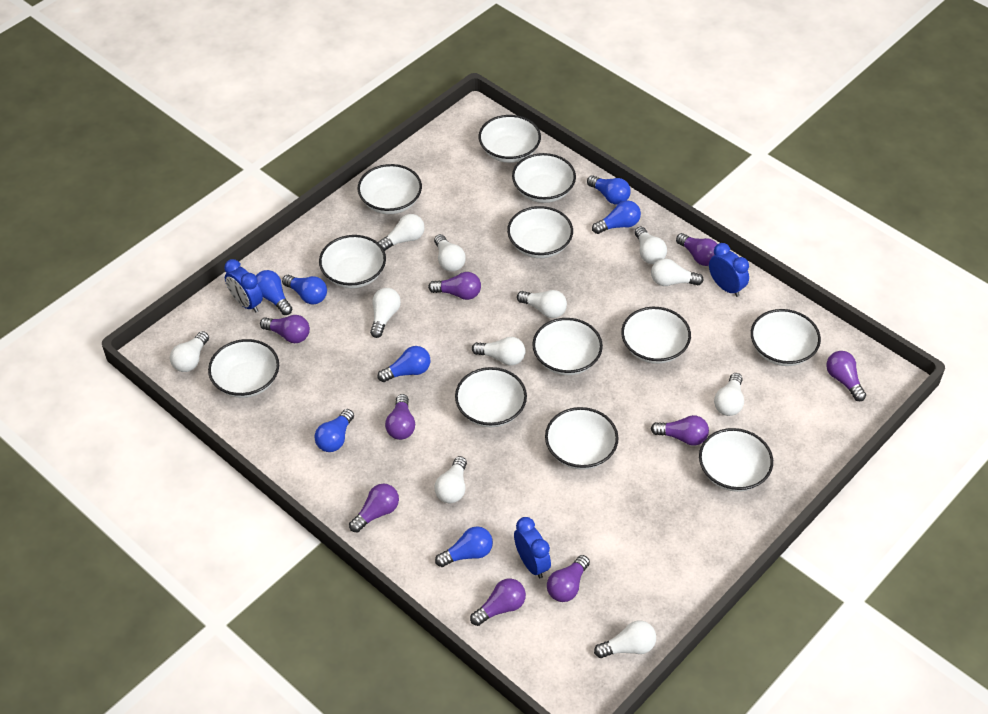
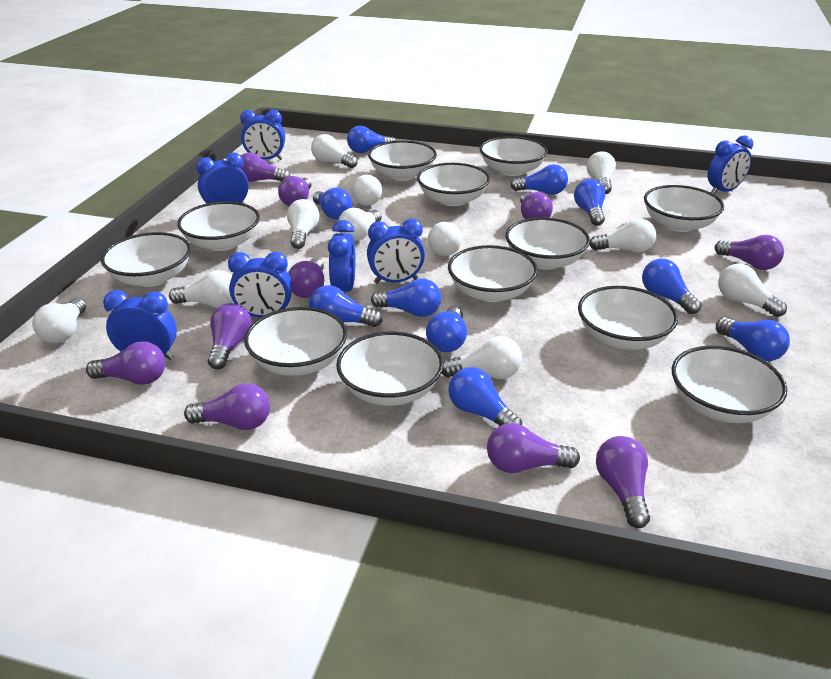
blue clock: 3 -> 7
blue light bulb: 7 -> 10
purple light bulb: 9 -> 10

